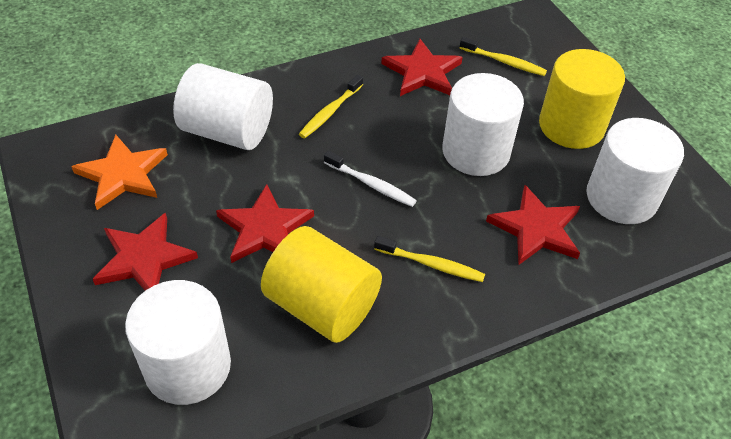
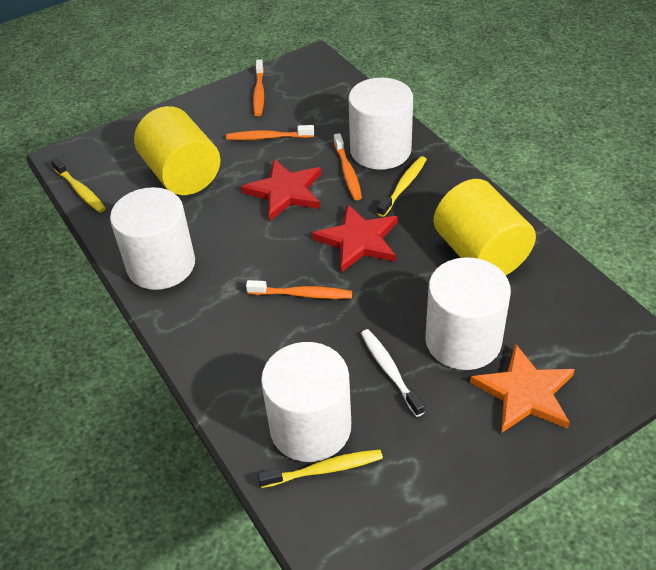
orange toothbrush: 0 -> 4
red star: 4 -> 2

